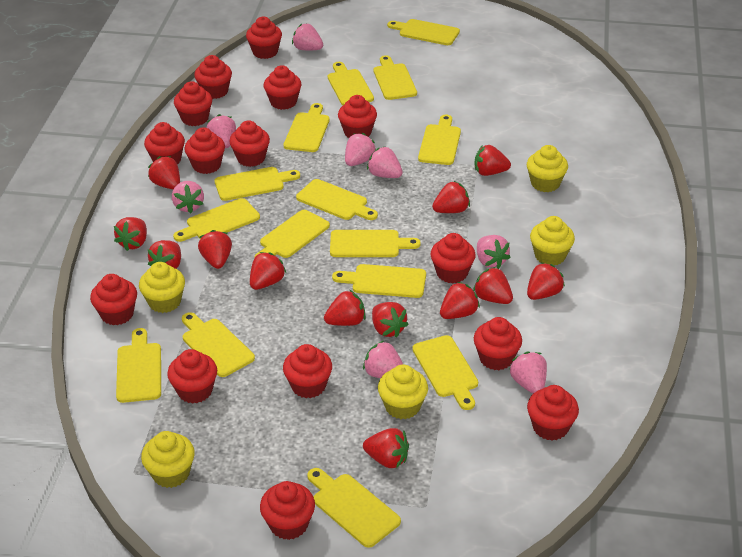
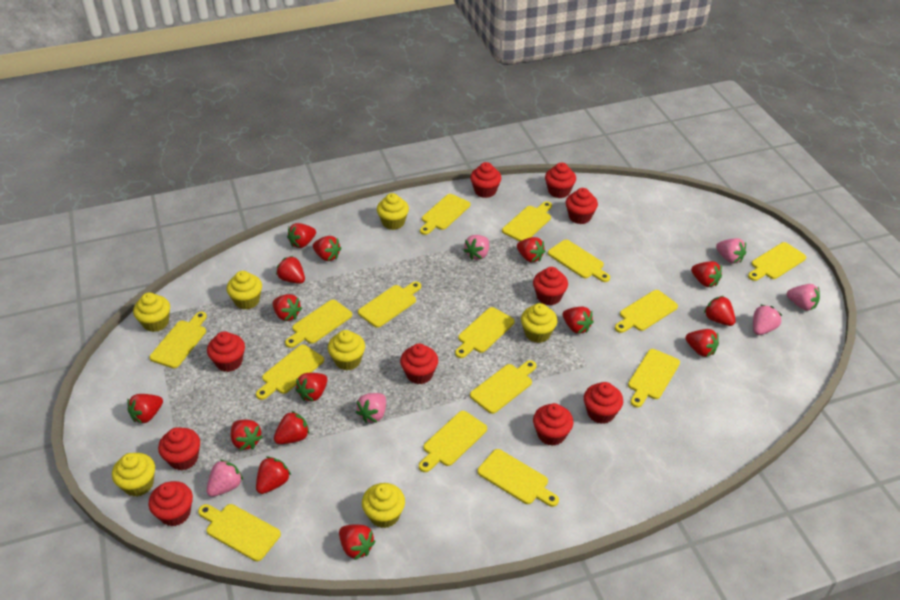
pink strawberry: 8 -> 6
red cupcake: 15 -> 10
red strawberry: 13 -> 15
yellow cupcake: 5 -> 7

